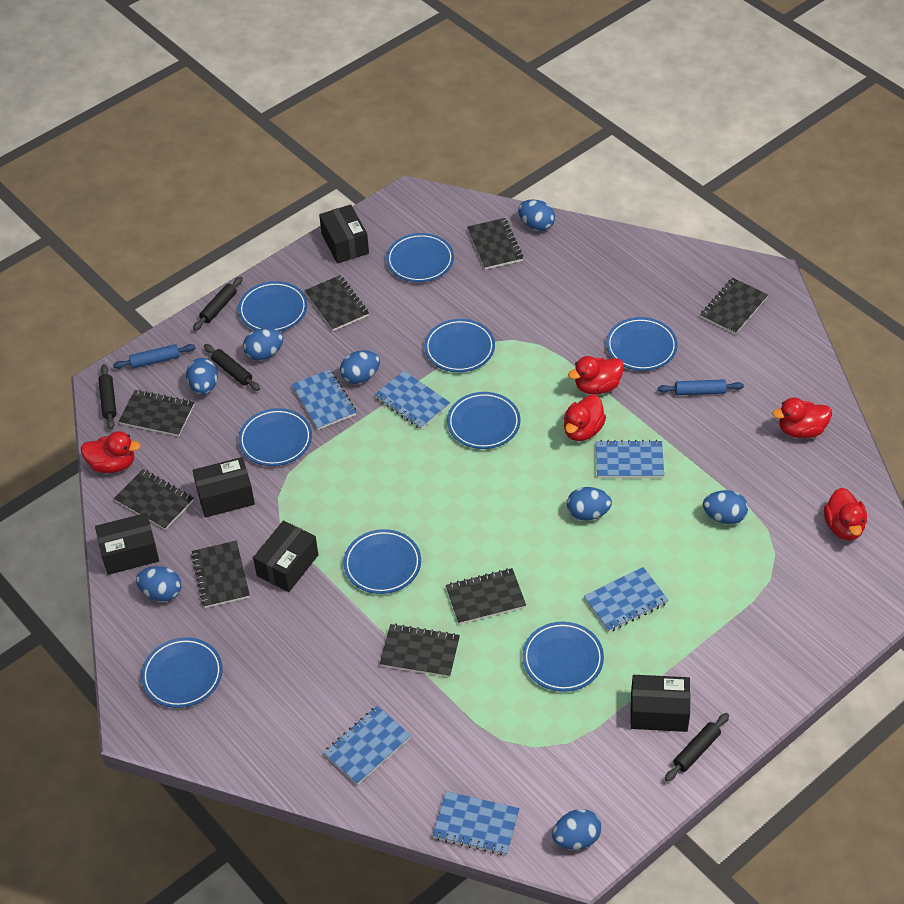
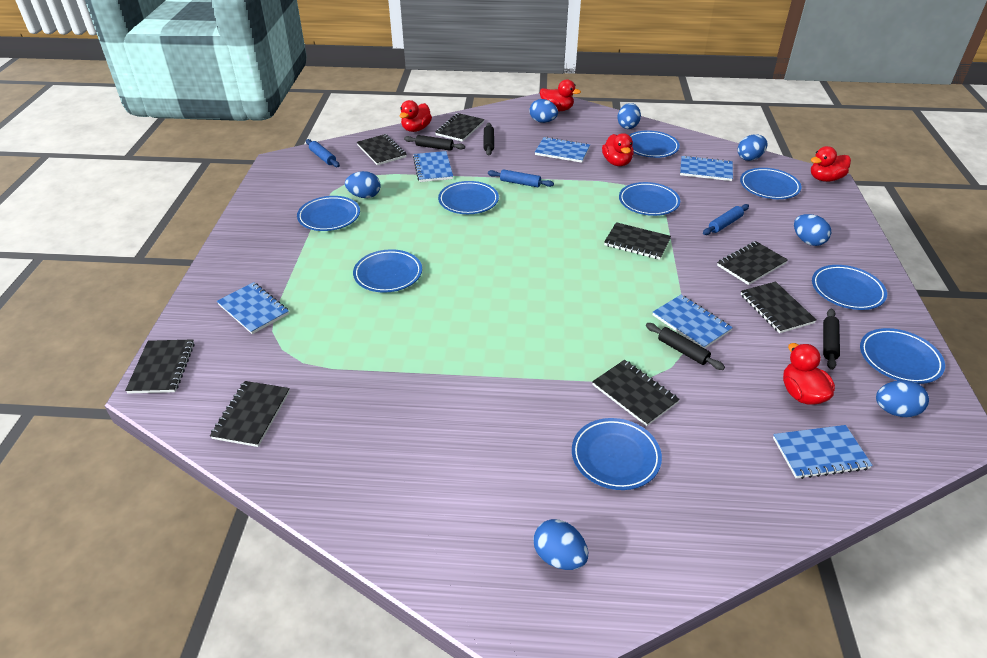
black box: 5 -> 0
blue egg: 8 -> 7
blue rolling pin: 2 -> 3

